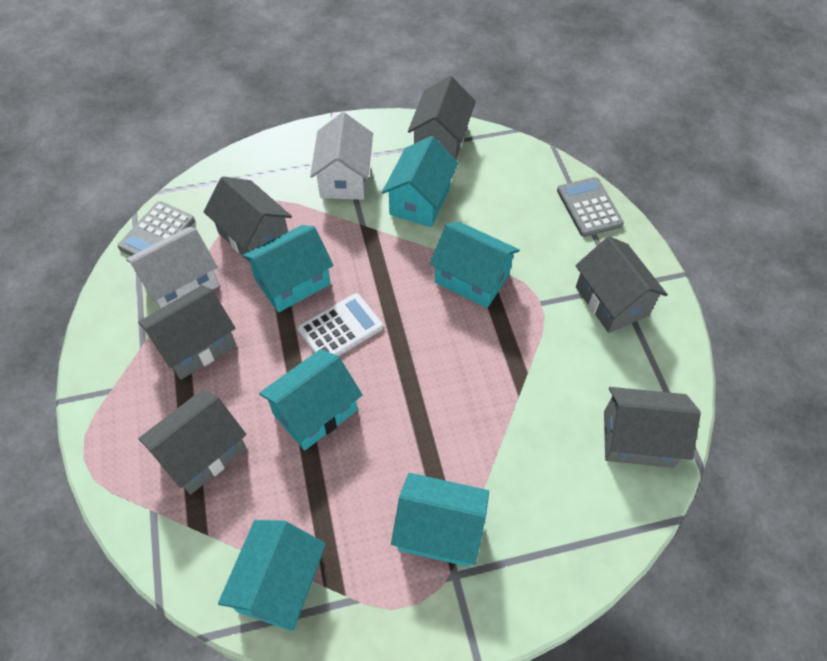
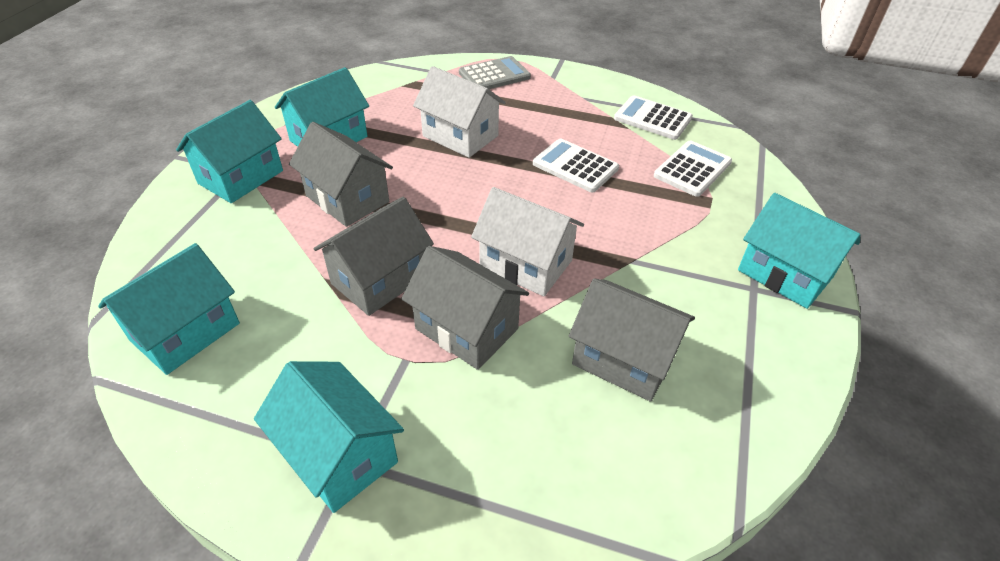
grey calculator: 2 -> 1
grey house: 6 -> 4
turquoise house: 6 -> 5
white calculator: 1 -> 3

